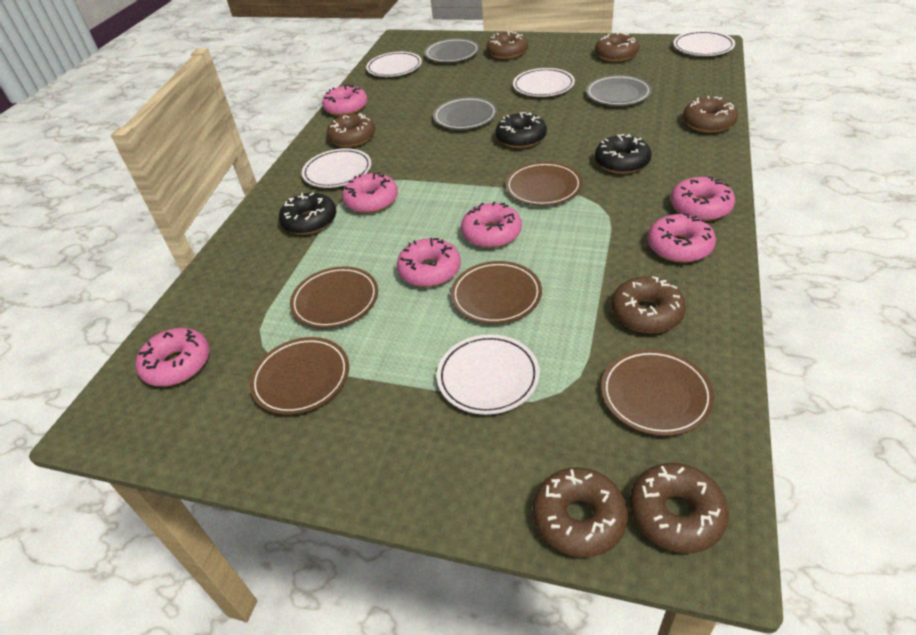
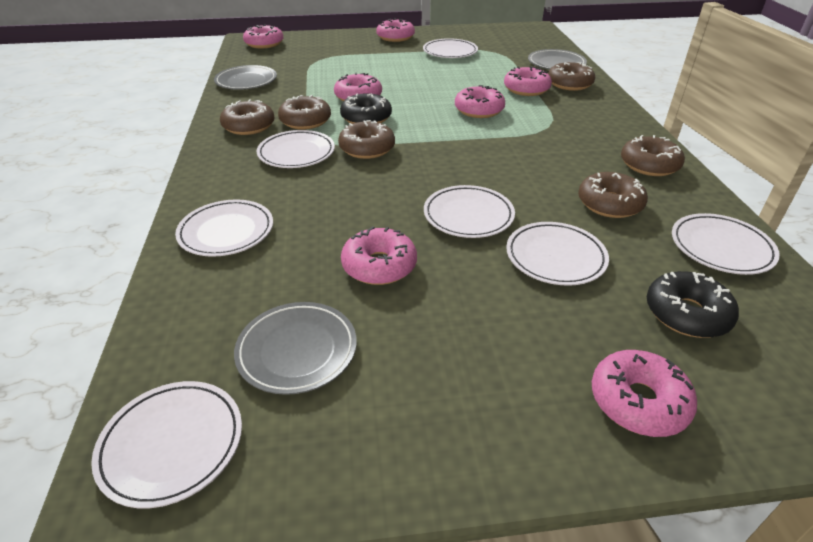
black donut: 3 -> 2
brown donut: 7 -> 6
brown plate: 5 -> 0
white plate: 5 -> 7

